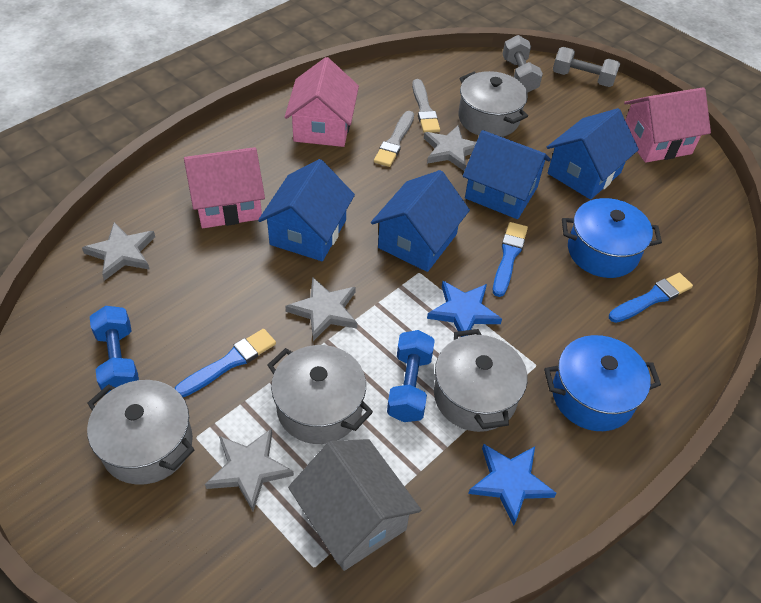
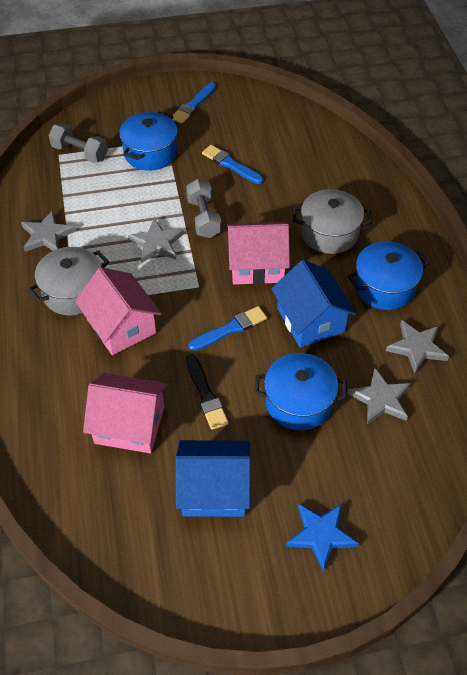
black brush: 0 -> 1
blue dumbbell: 2 -> 0
blue house: 4 -> 2
blue pot: 2 -> 3
blue star: 2 -> 1
grey brush: 2 -> 0
grey house: 1 -> 0
grey pot: 4 -> 2

